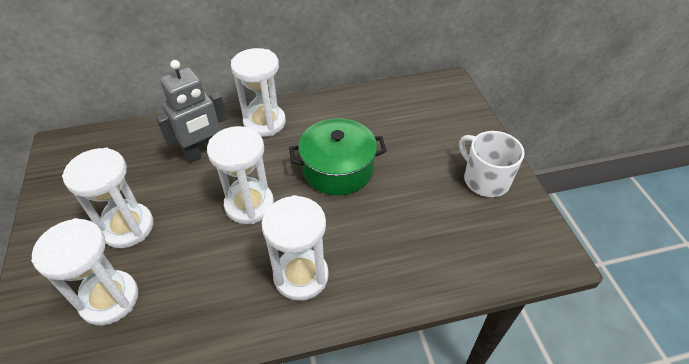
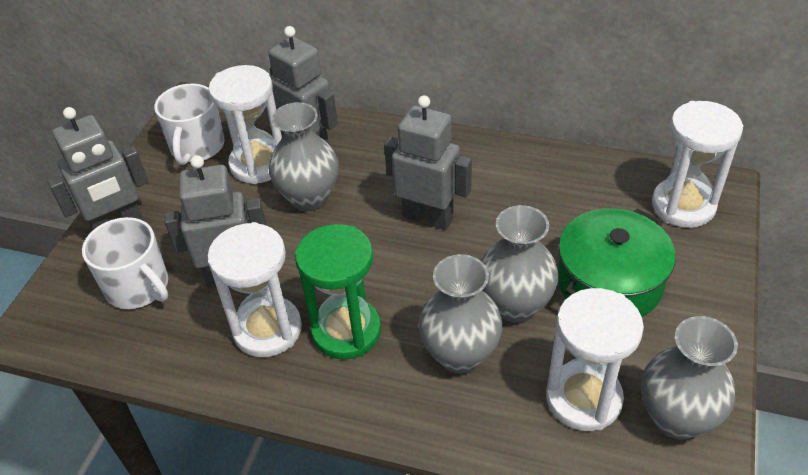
green hourglass: 0 -> 1
grey robot: 1 -> 4
grey vase: 0 -> 4
white hourglass: 5 -> 4
white mug: 1 -> 2

